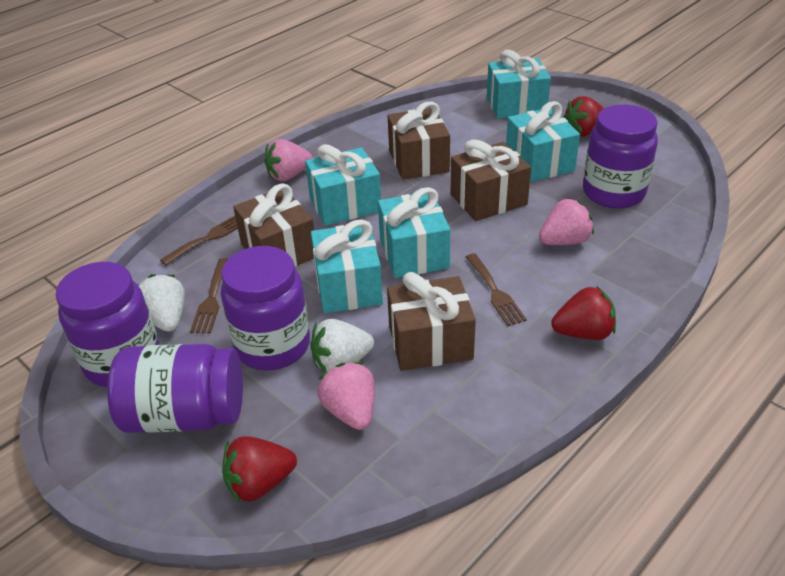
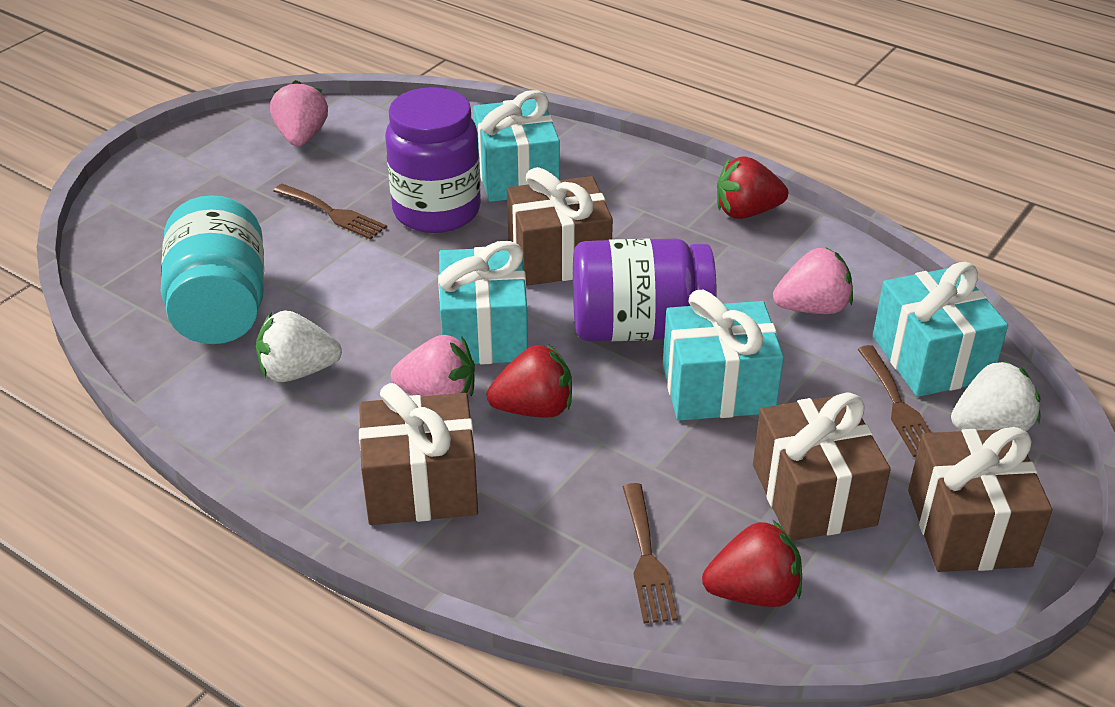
purple jar: 4 -> 2
turquoise gift: 5 -> 4
turquoise jar: 0 -> 1

